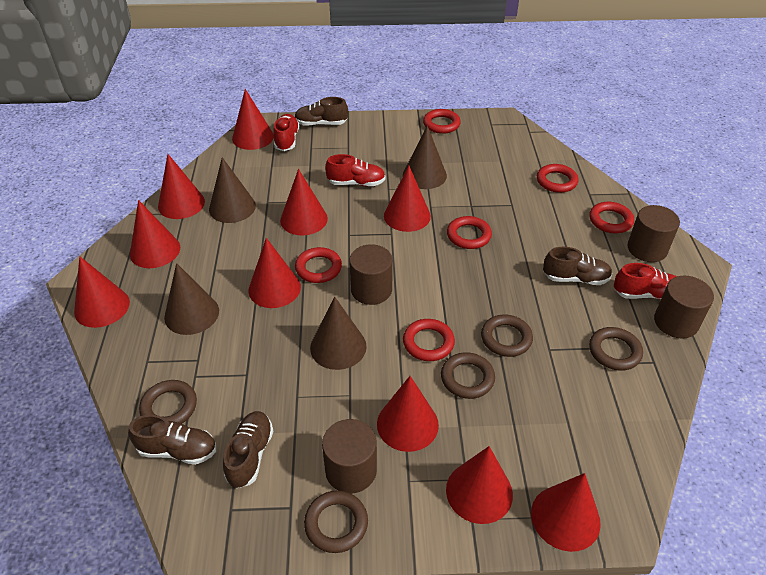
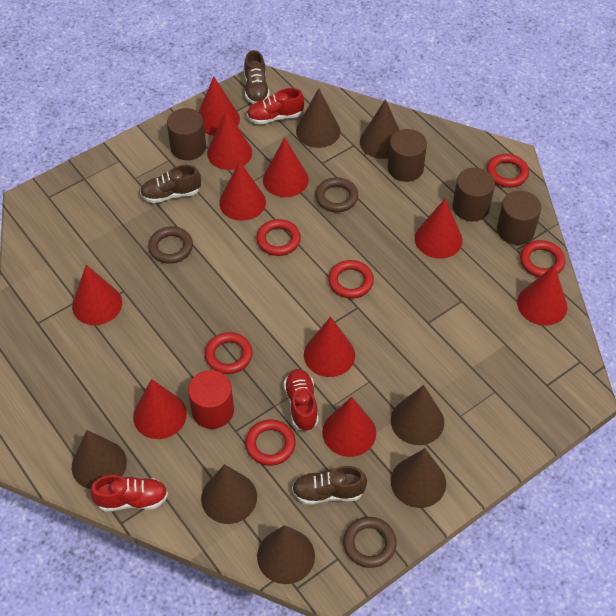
brown cone: 4 -> 7
brown ring: 5 -> 3
brown shoe: 4 -> 3
red cylinder: 0 -> 1

